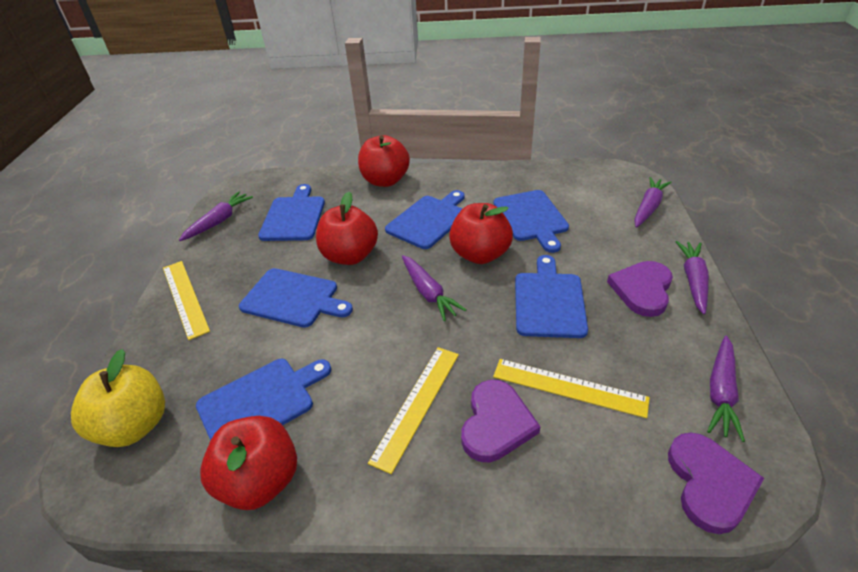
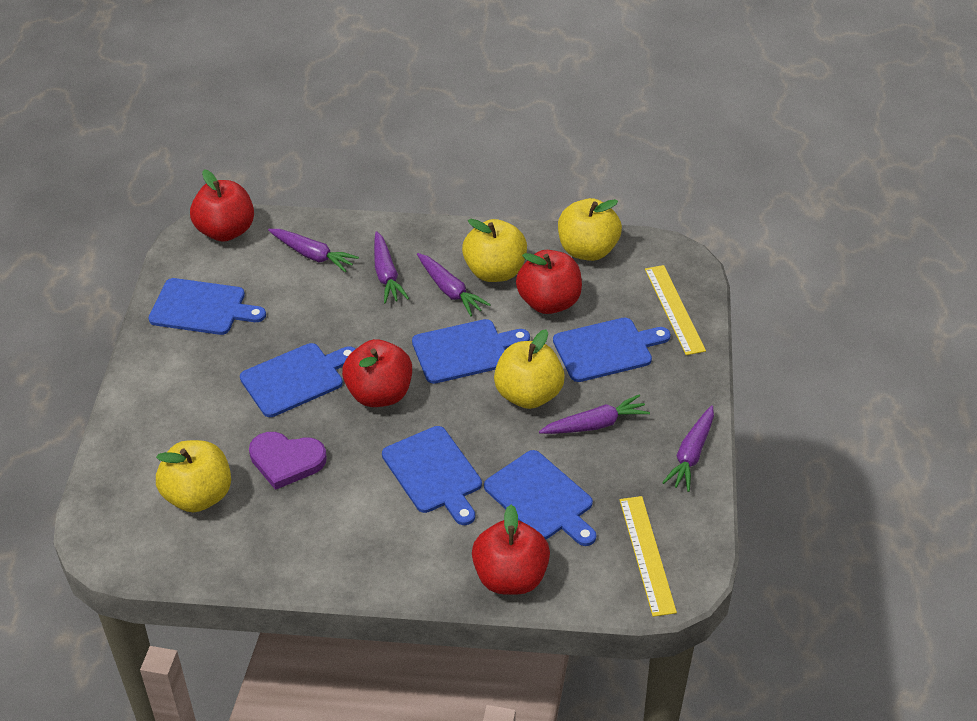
purple heart: 3 -> 1
yellow apple: 1 -> 4
yellow ruler: 3 -> 2

